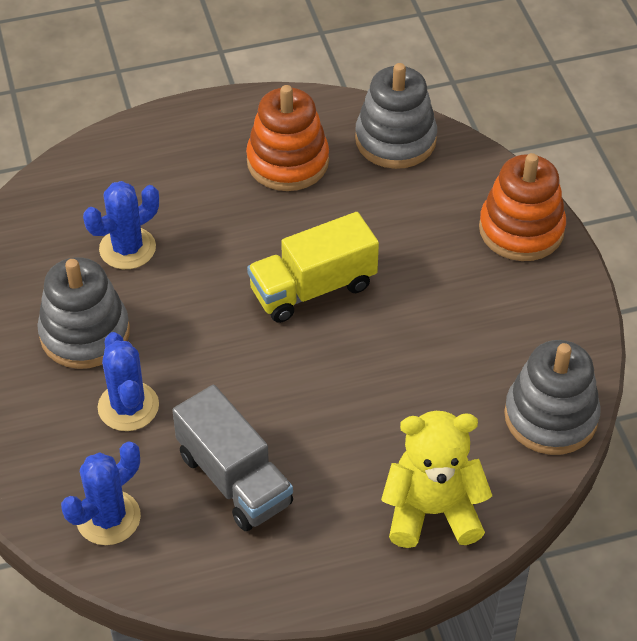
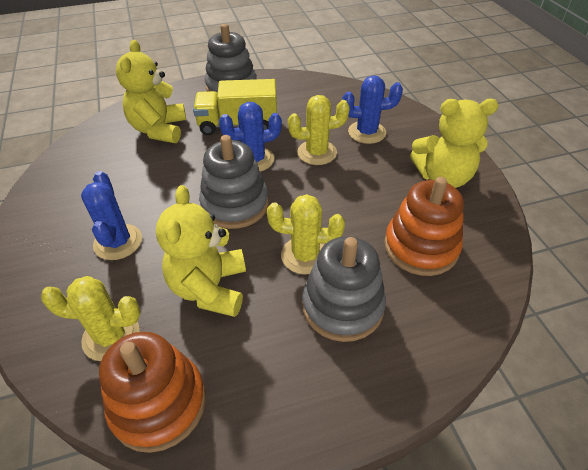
grey truck: 1 -> 0
yellow cactus: 0 -> 3
yellow teddy bear: 1 -> 3

